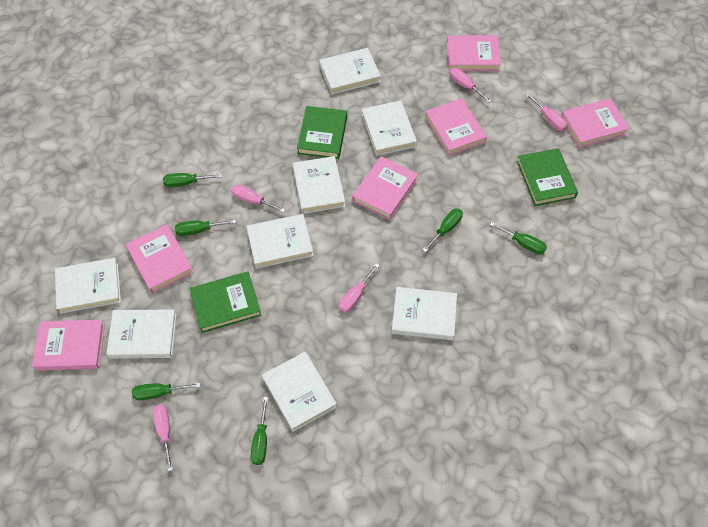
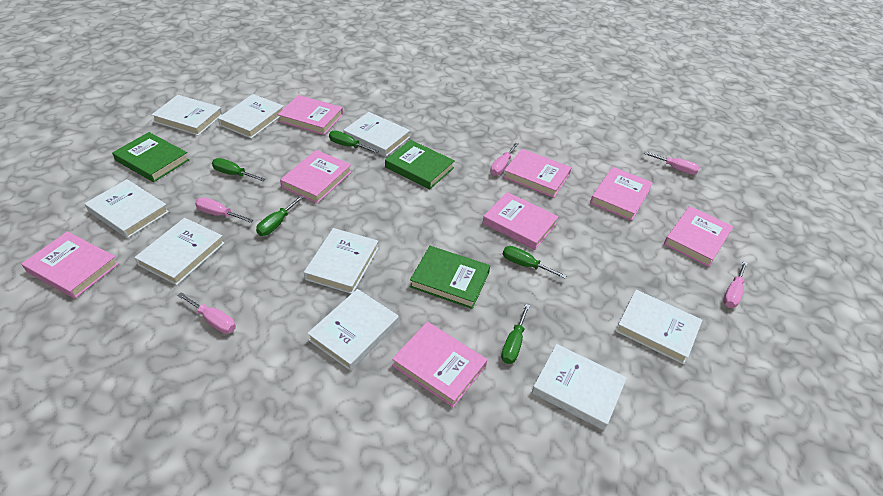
green screwdriver: 6 -> 5
pink book: 6 -> 8
white book: 8 -> 9

